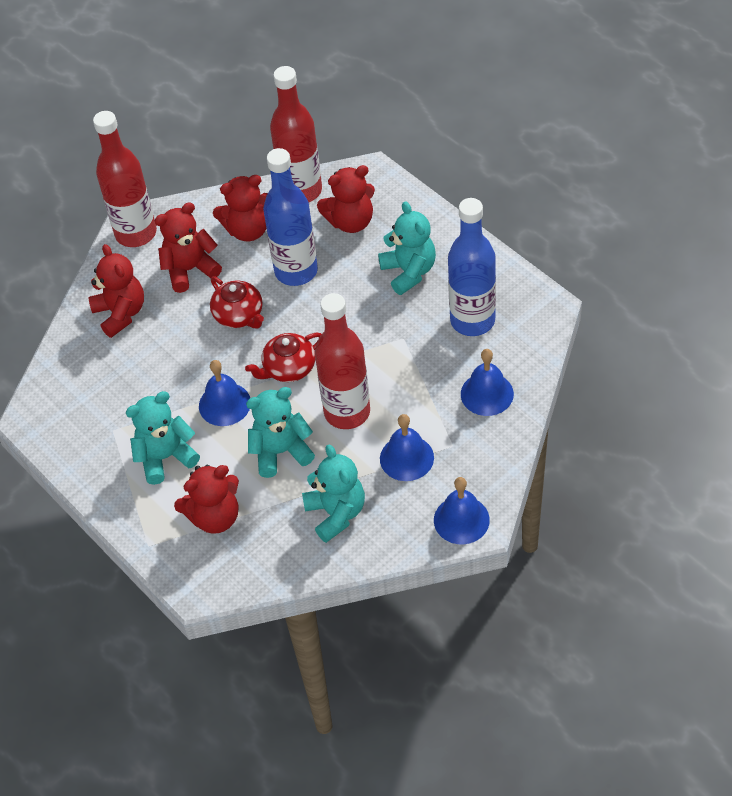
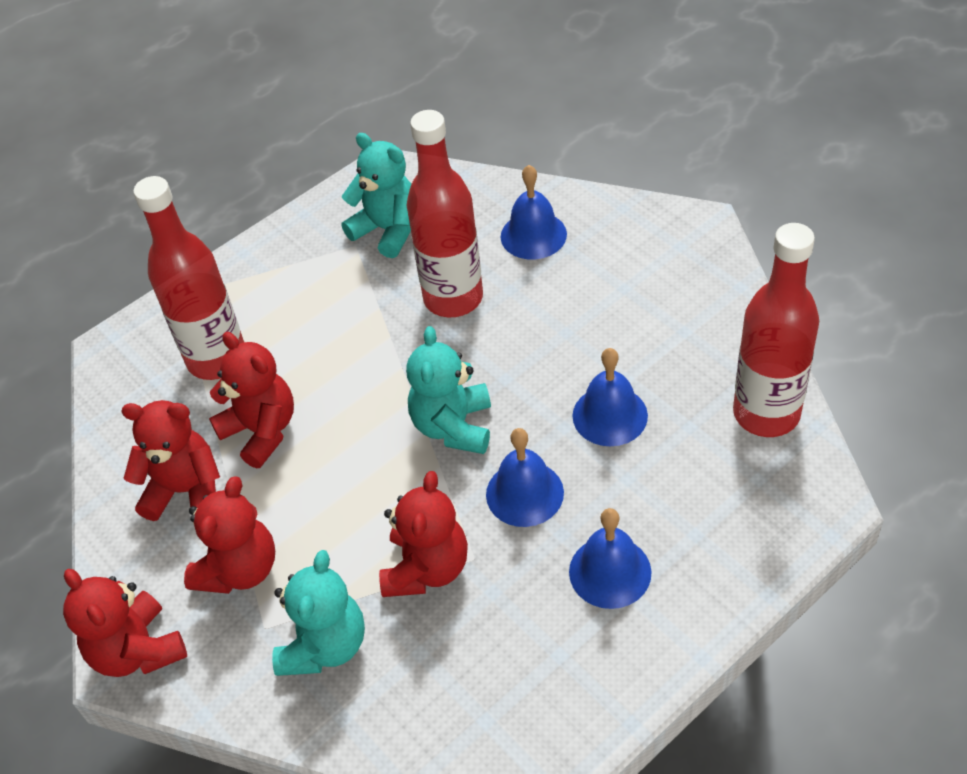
blue bottle: 2 -> 0
red teapot: 2 -> 0
turquoise teddy bear: 4 -> 3

